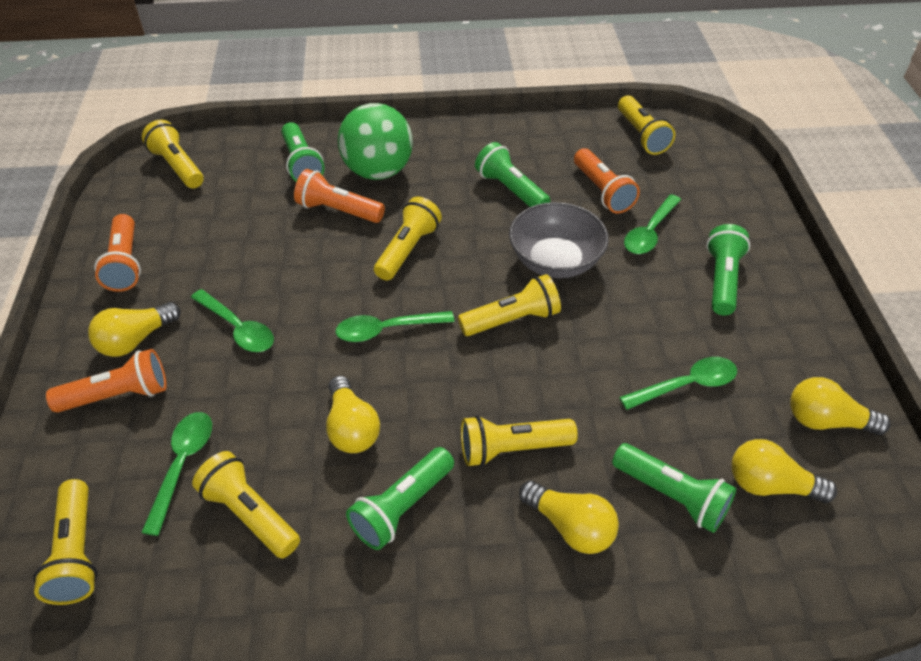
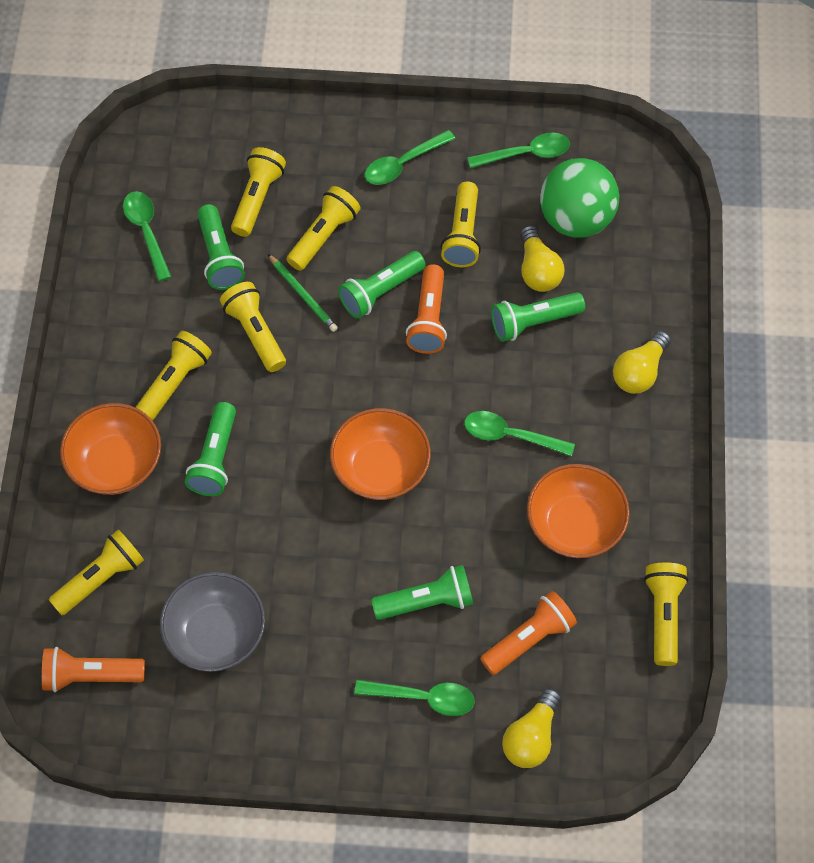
green pencil: 0 -> 1
orange bowl: 0 -> 3
orange flashlight: 4 -> 3
yellow light bulb: 5 -> 3

